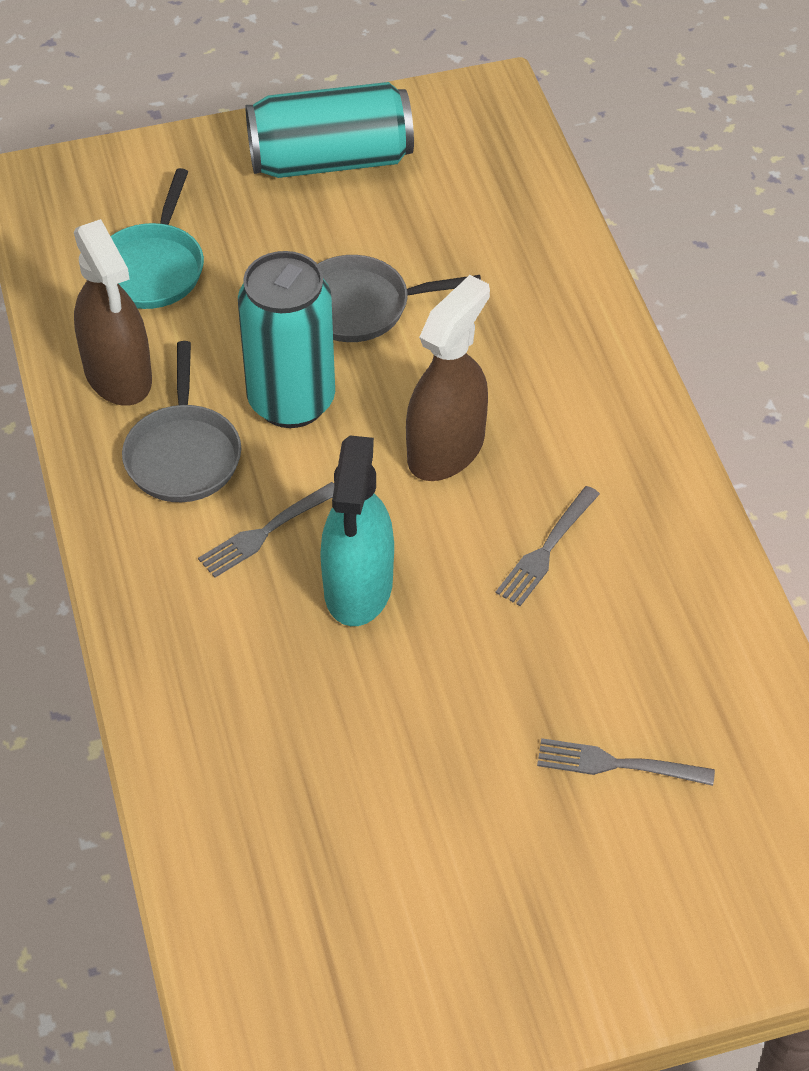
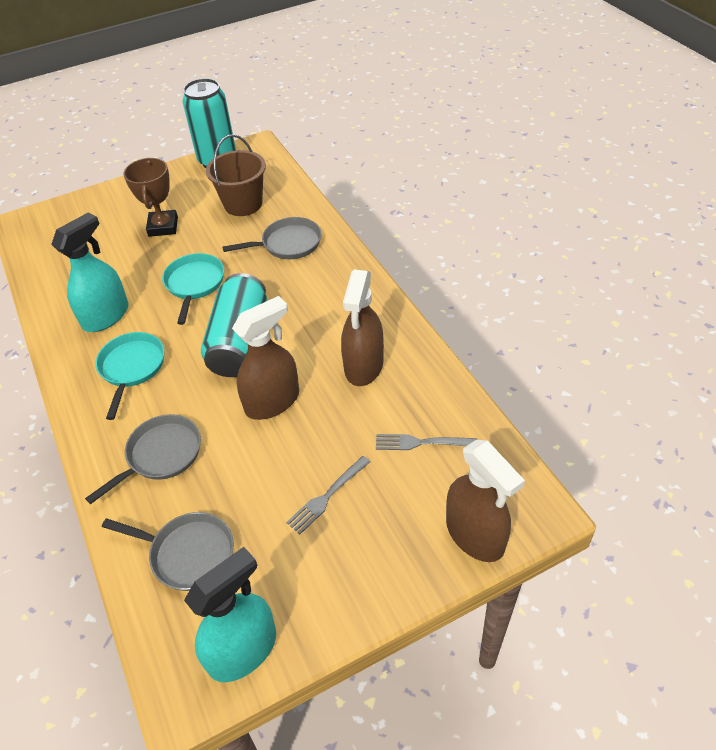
brown bucket: 0 -> 1
brown spray bottle: 2 -> 3
brown trophy: 0 -> 1
grey fork: 3 -> 2
grey pan: 2 -> 3
turquoise pan: 1 -> 2
turquoise spray bottle: 1 -> 2

